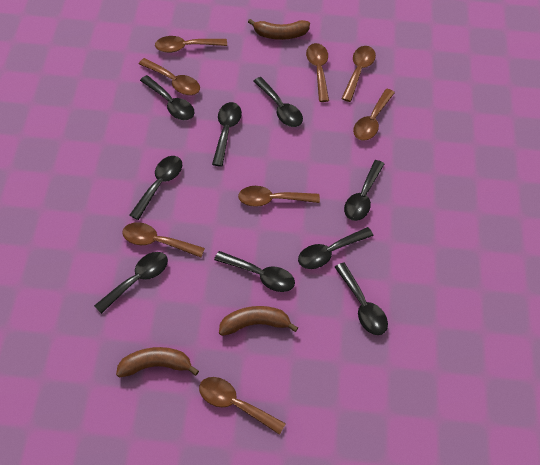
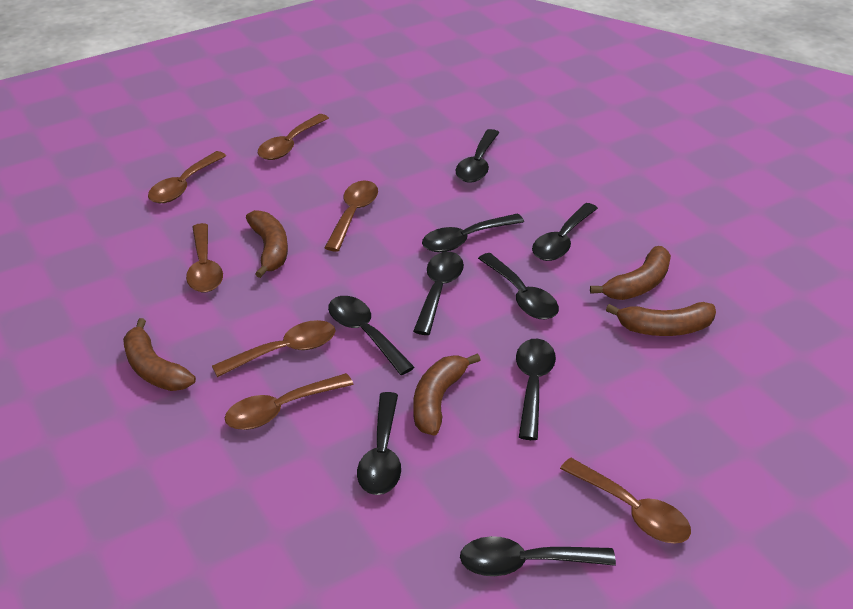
brown banana: 3 -> 5
brown spoon: 8 -> 7

